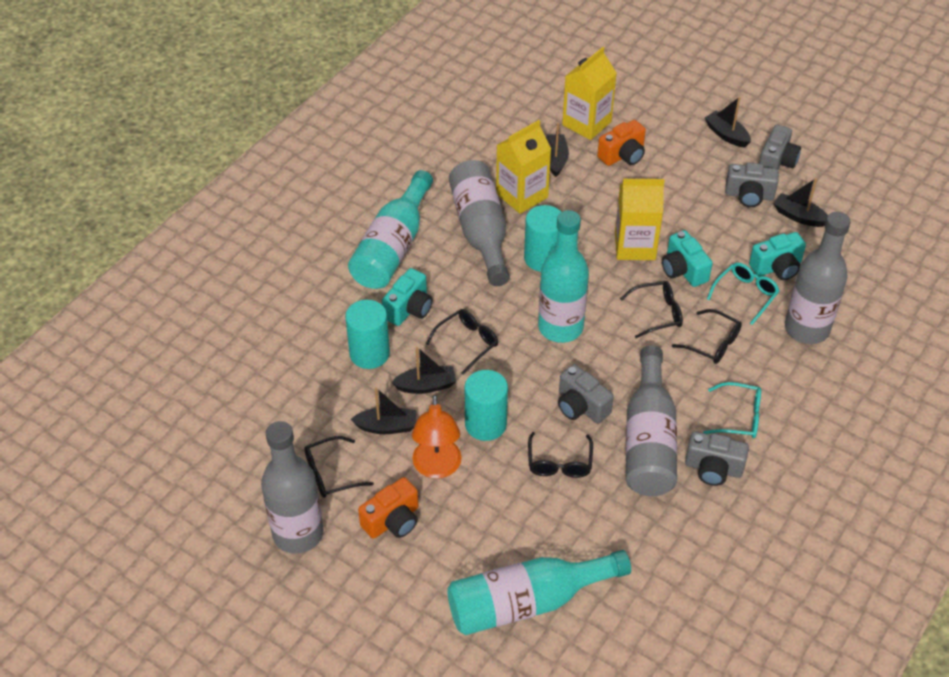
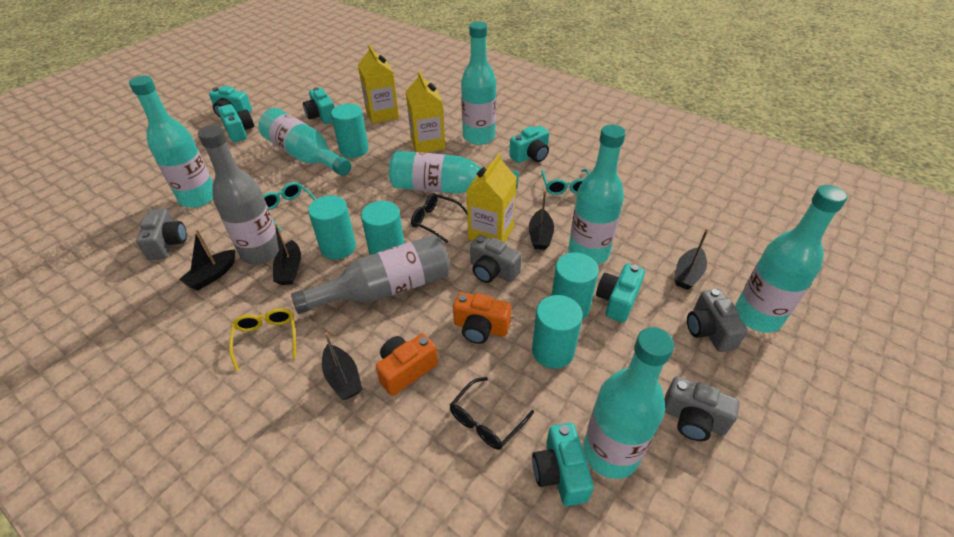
black glasses: 5 -> 2
grey bottle: 4 -> 2
orange lamp: 1 -> 0
turquoise bottle: 3 -> 7
turquoise camera: 3 -> 6
turquoise cylinder: 3 -> 5
yellow glasses: 0 -> 1

